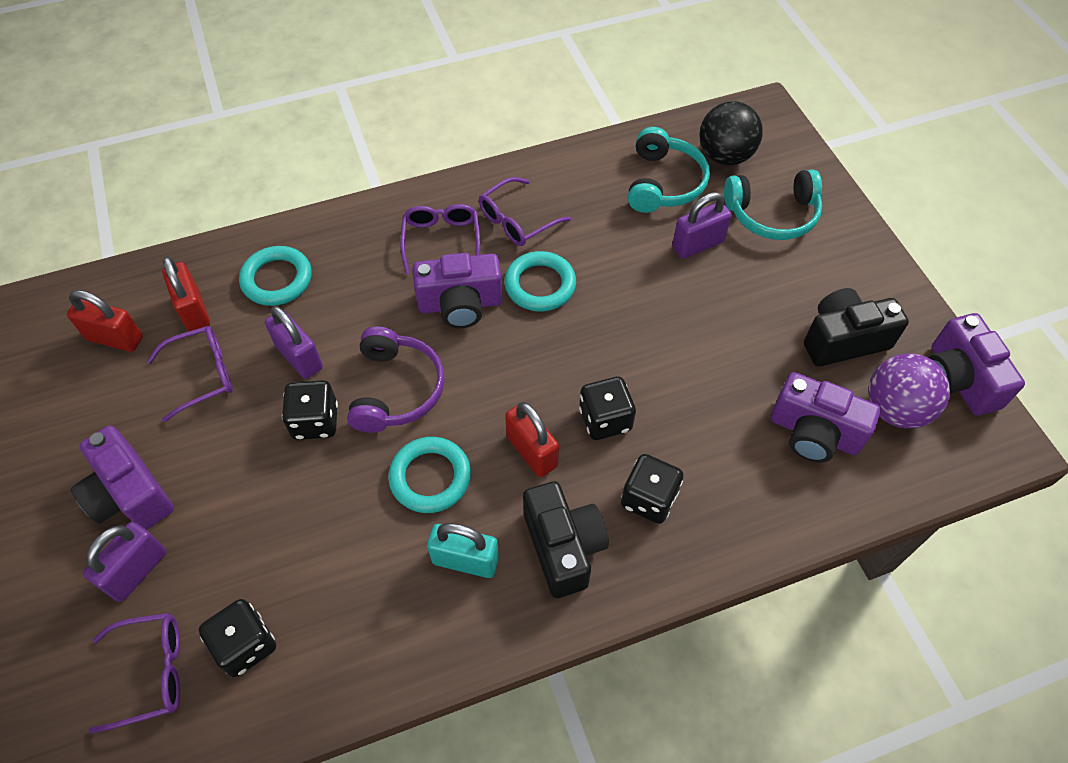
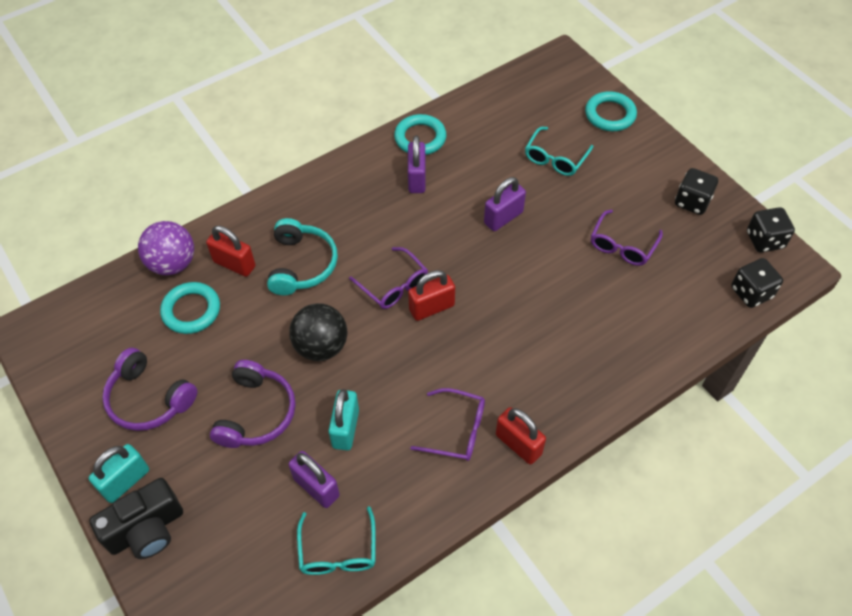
black camera: 2 -> 1
black dice: 4 -> 3
purple camera: 4 -> 0
purple glasses: 4 -> 3
purple headphones: 1 -> 2
turquoise glasses: 0 -> 2
turquoise headphones: 2 -> 1
turquoise padlock: 1 -> 2

